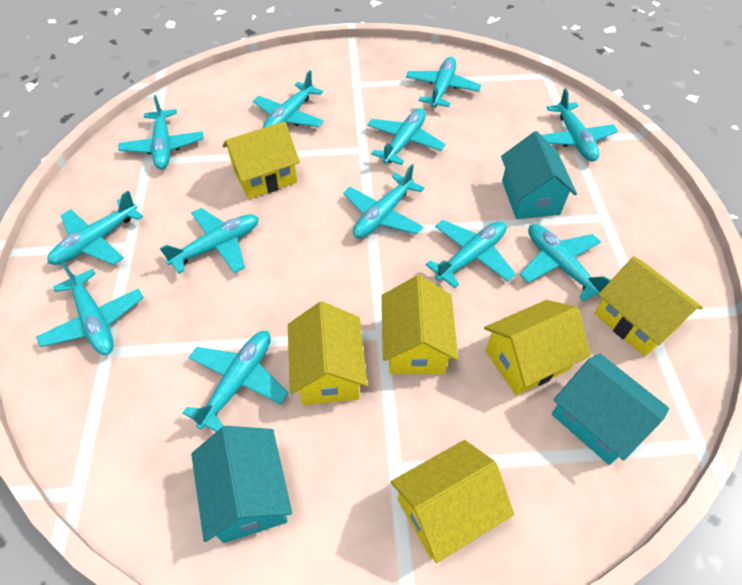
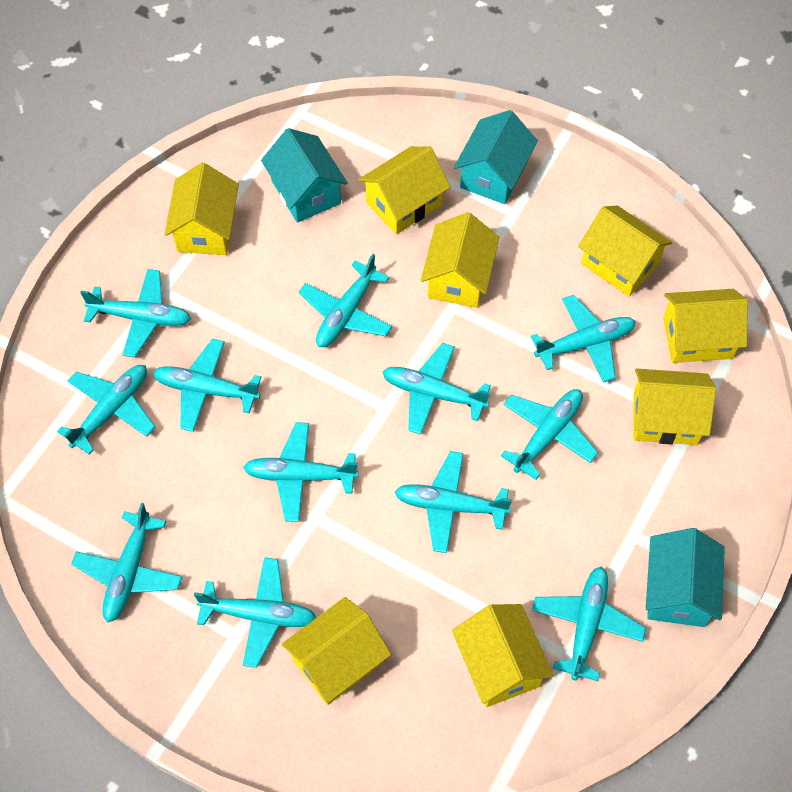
yellow house: 6 -> 8

